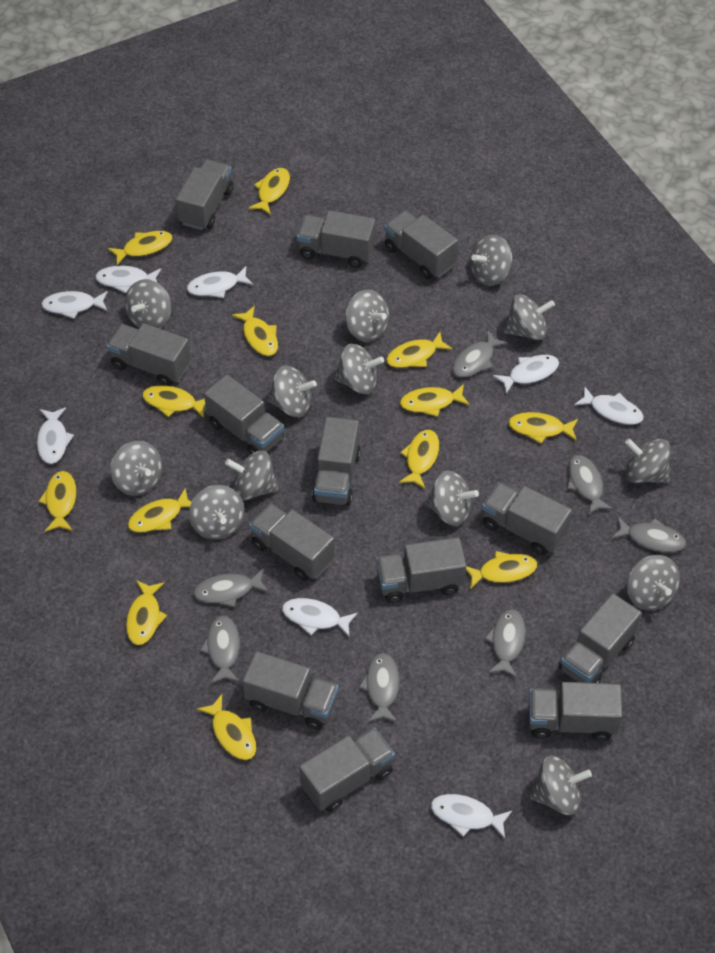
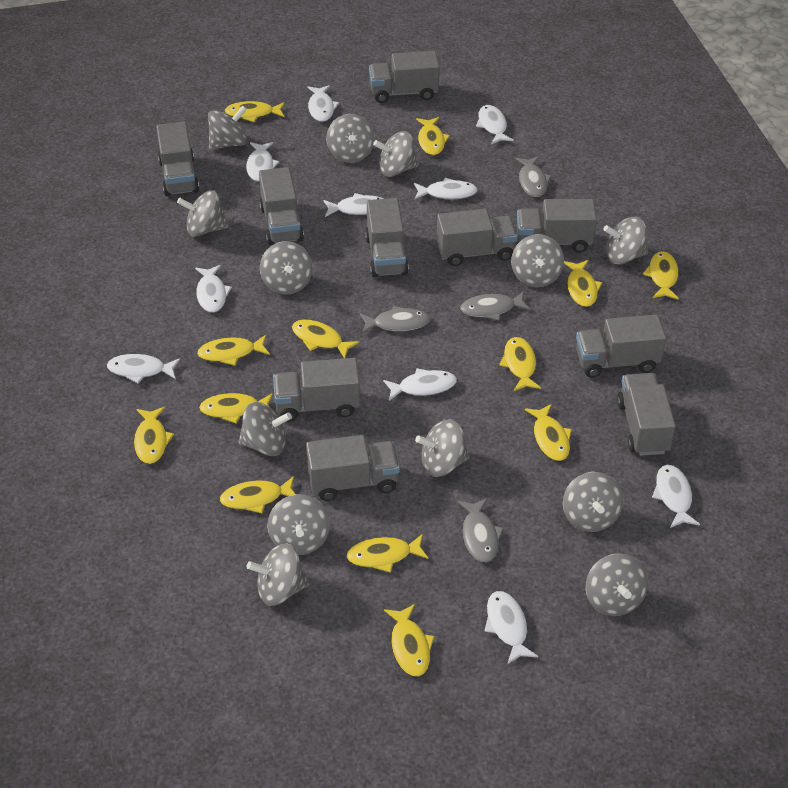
grey fish: 7 -> 4
grey truck: 13 -> 10
white fish: 8 -> 10

